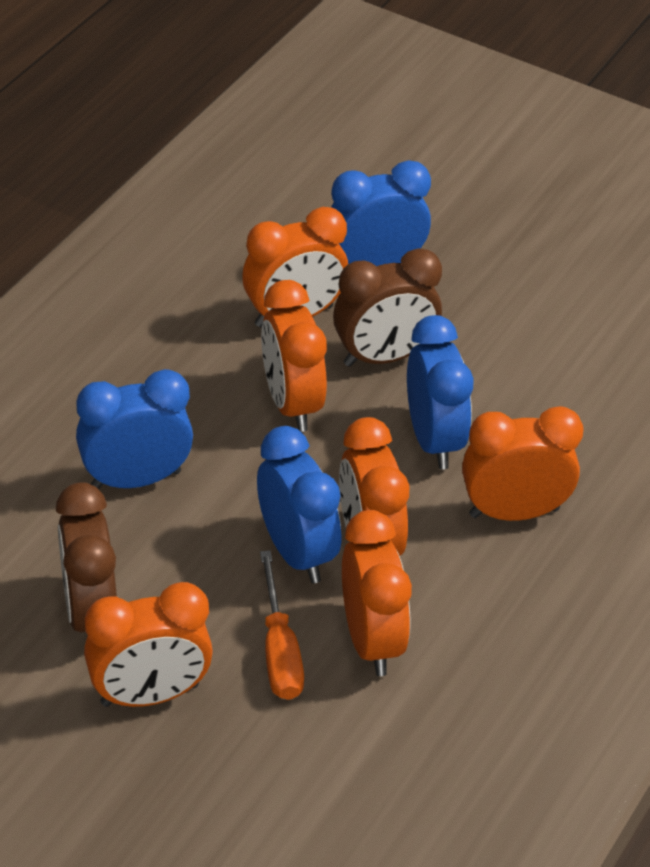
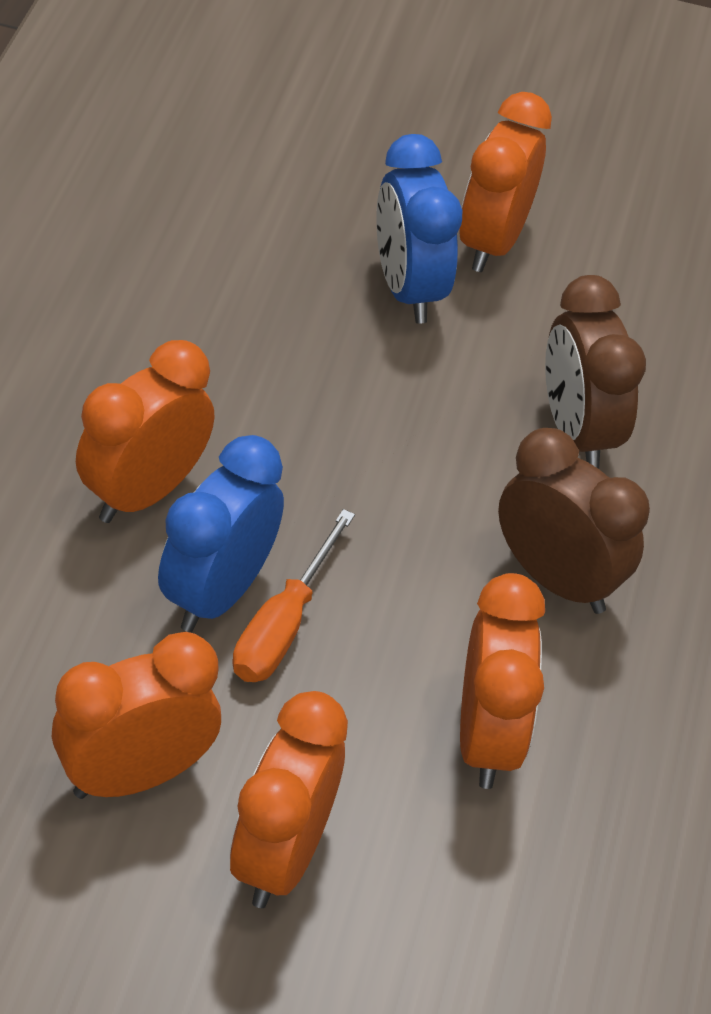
blue clock: 4 -> 2
orange clock: 6 -> 5

